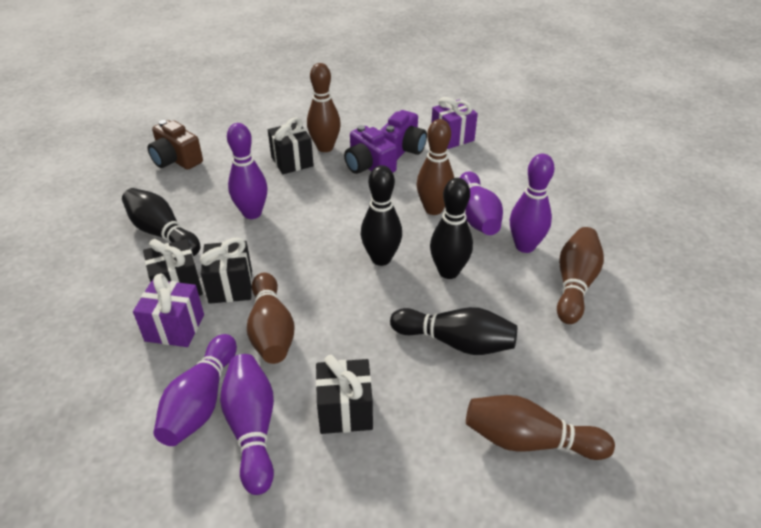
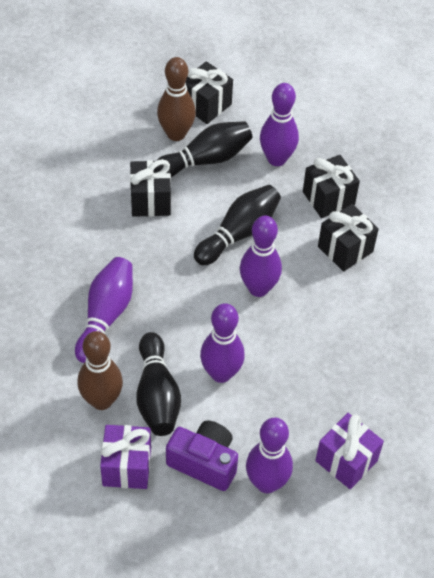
black bowling pin: 4 -> 3
brown bowling pin: 5 -> 2
brown camera: 1 -> 0
purple camera: 2 -> 1

